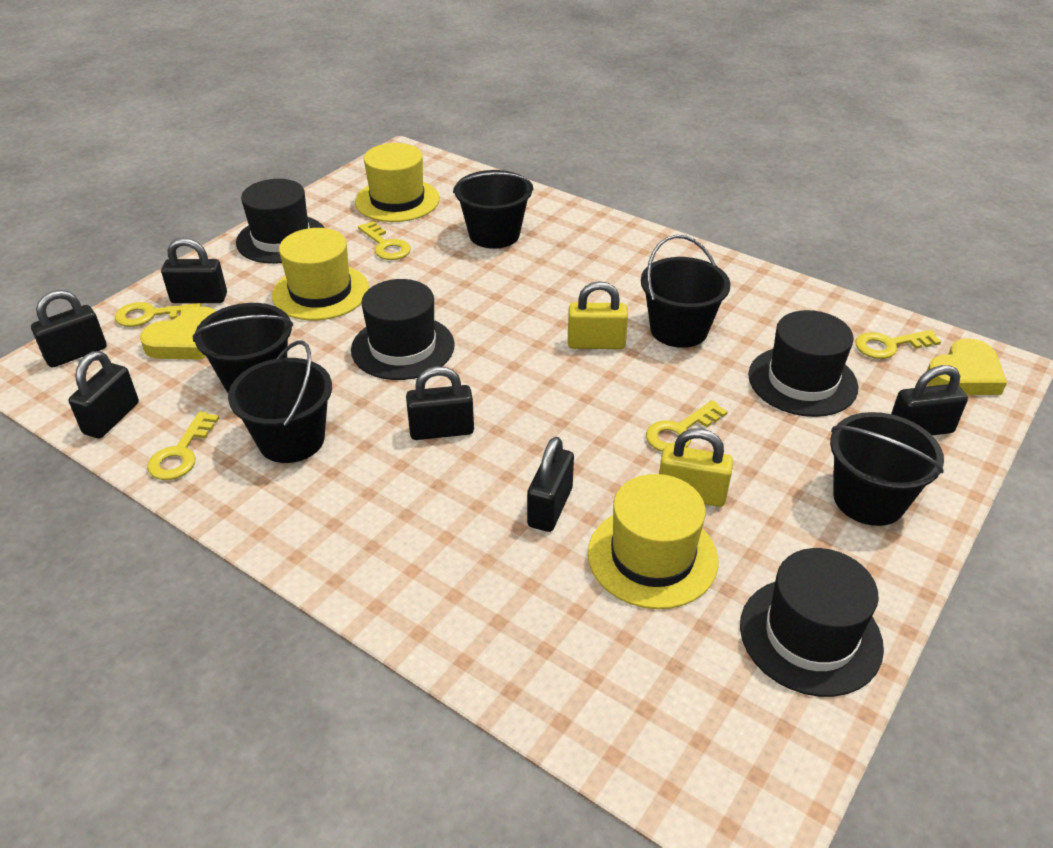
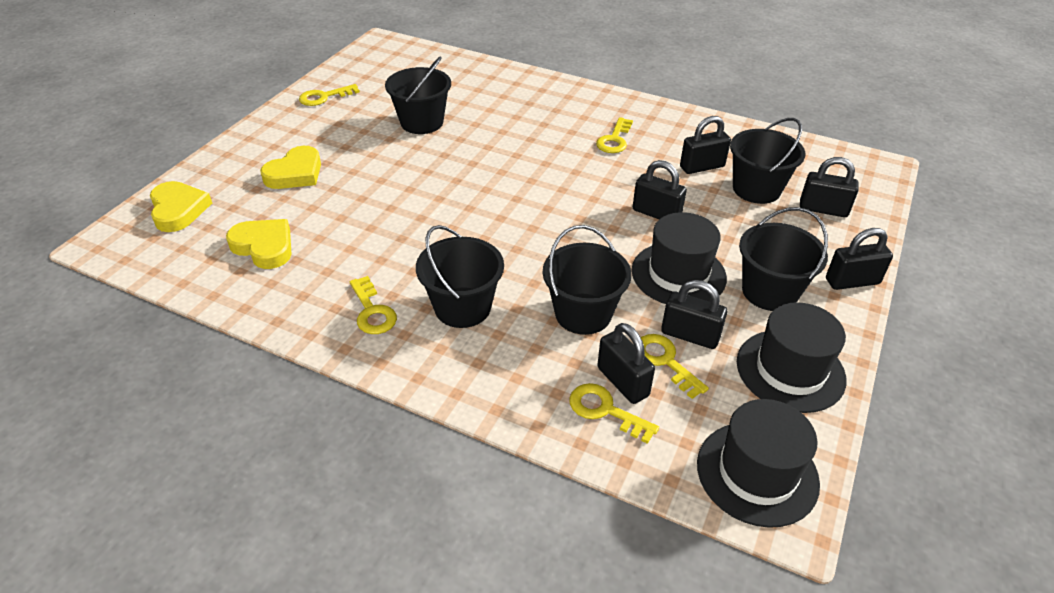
black hat: 4 -> 3
yellow hat: 3 -> 0
yellow heart: 2 -> 3
yellow padlock: 2 -> 0

